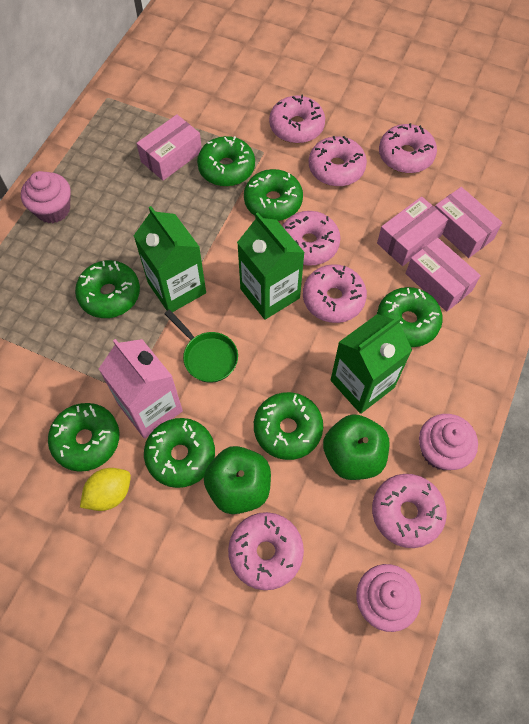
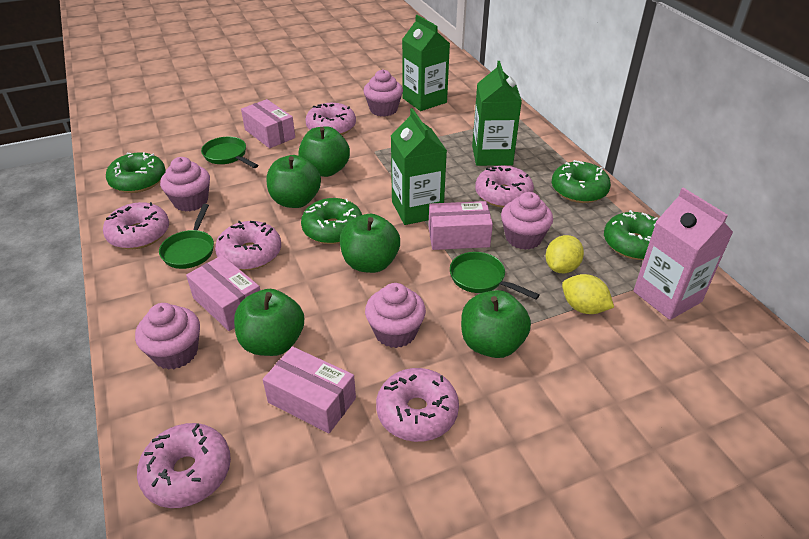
green apple: 2 -> 5
green donut: 7 -> 4
green pan: 1 -> 3
pink cupcake: 3 -> 5
pink donut: 7 -> 6
yellow lemon: 1 -> 2

